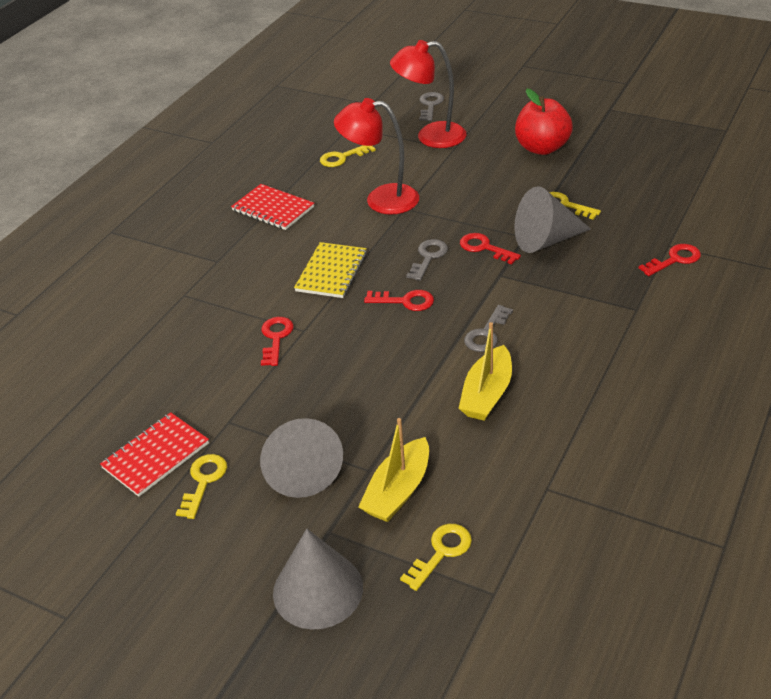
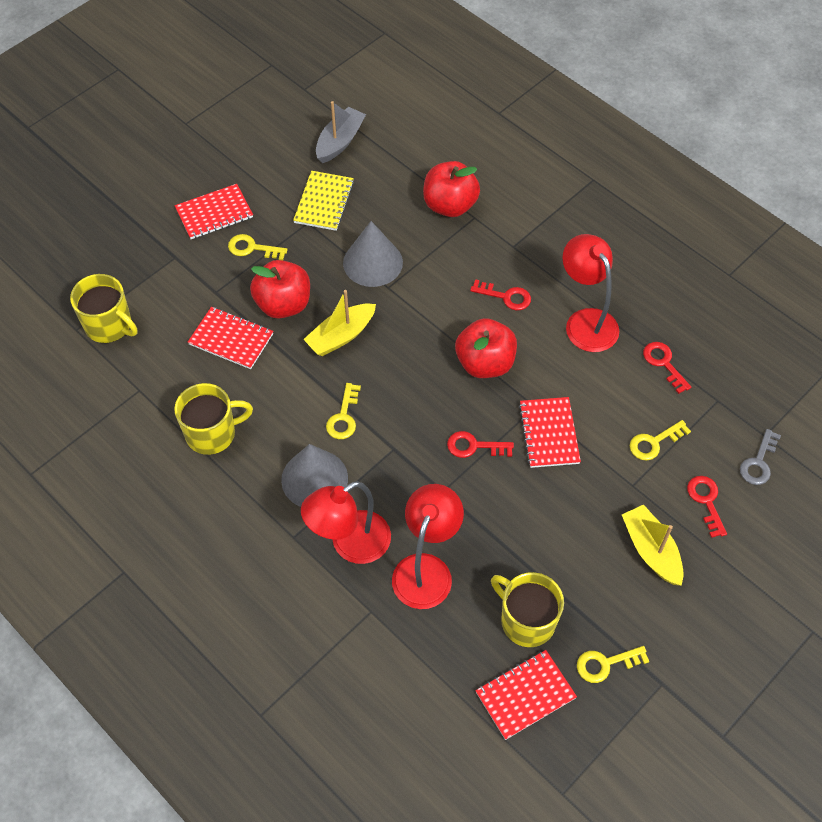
grey boat: 0 -> 1
grey cone: 3 -> 2
grey key: 3 -> 1
red apple: 1 -> 3
red lamp: 2 -> 3
red notebook: 2 -> 4
yellow mug: 0 -> 3

